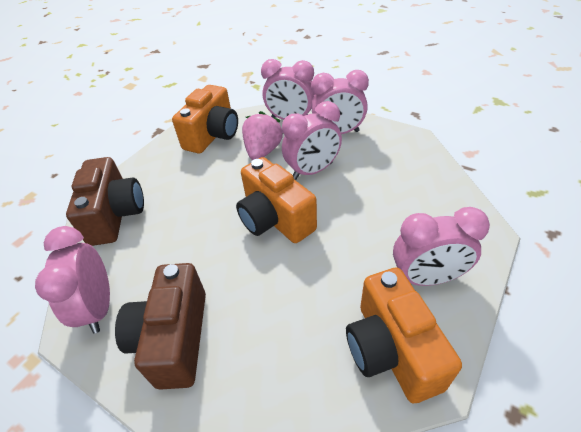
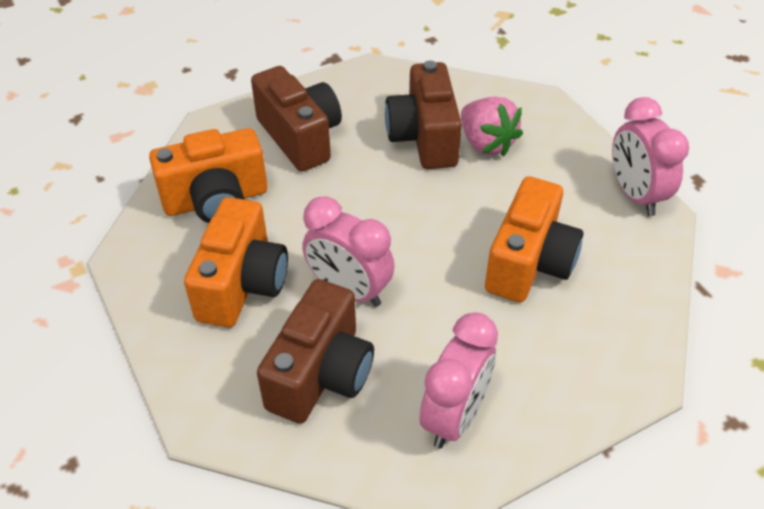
brown camera: 2 -> 3
pink clock: 5 -> 3

